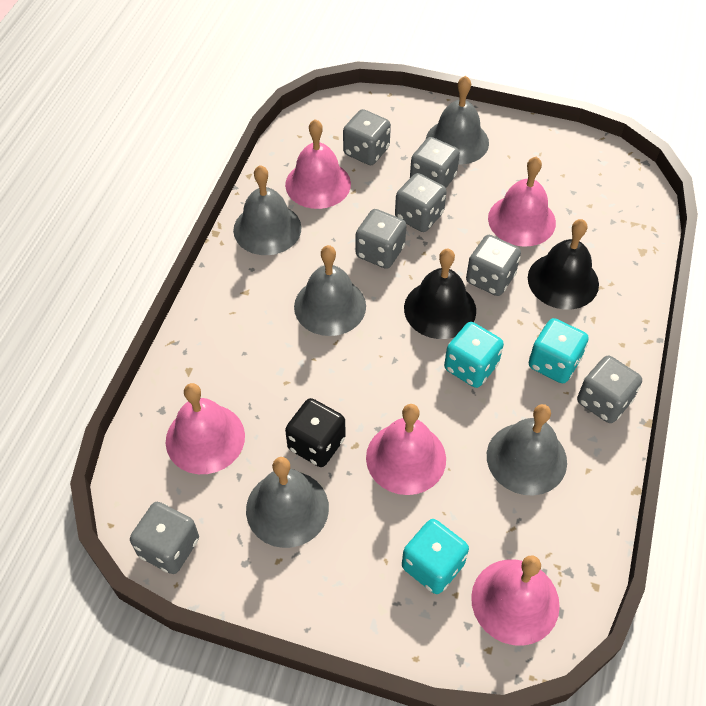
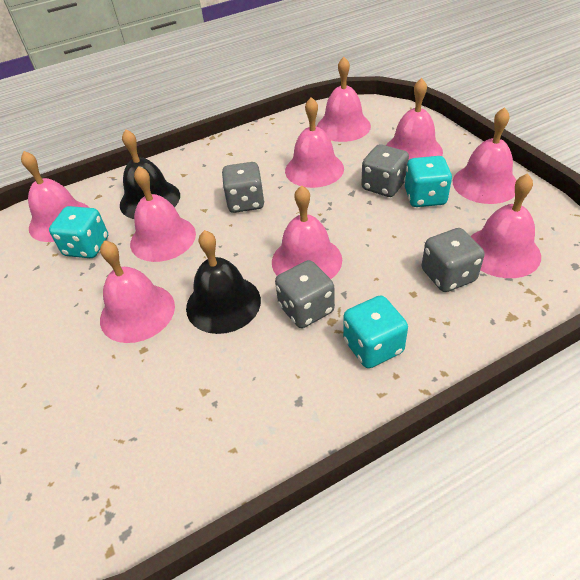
black dice: 1 -> 0
grey bell: 5 -> 0
grey dice: 7 -> 4
pink bell: 5 -> 9

